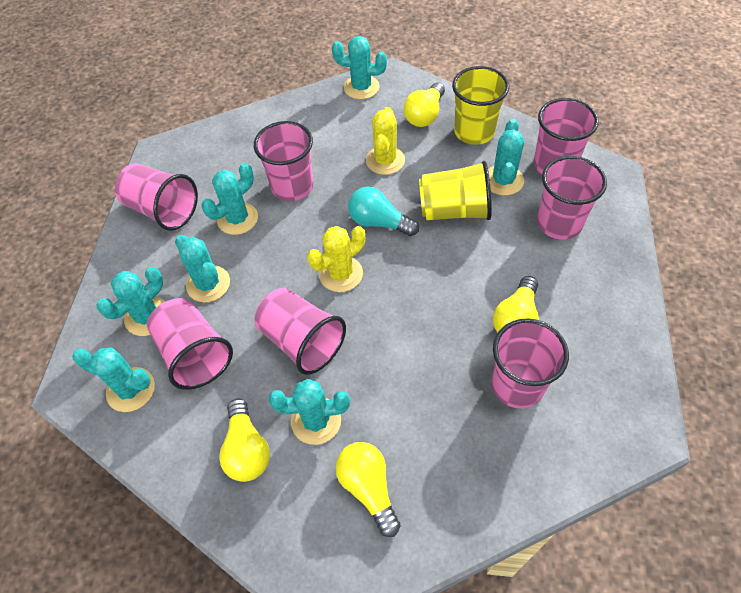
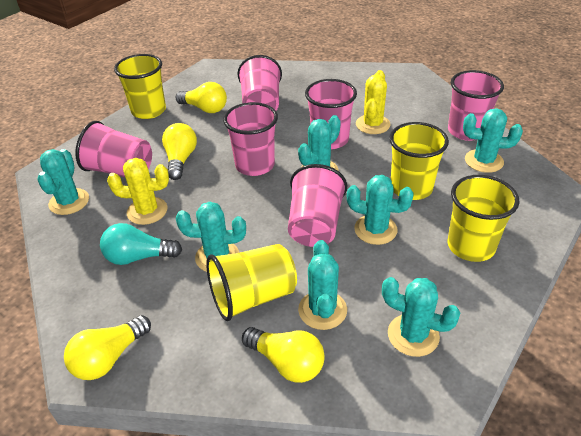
pink cup: 7 -> 6
yellow cup: 2 -> 4

